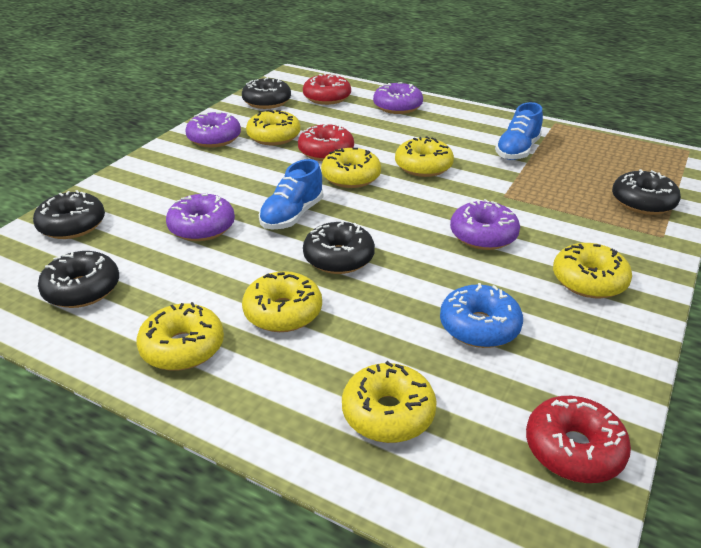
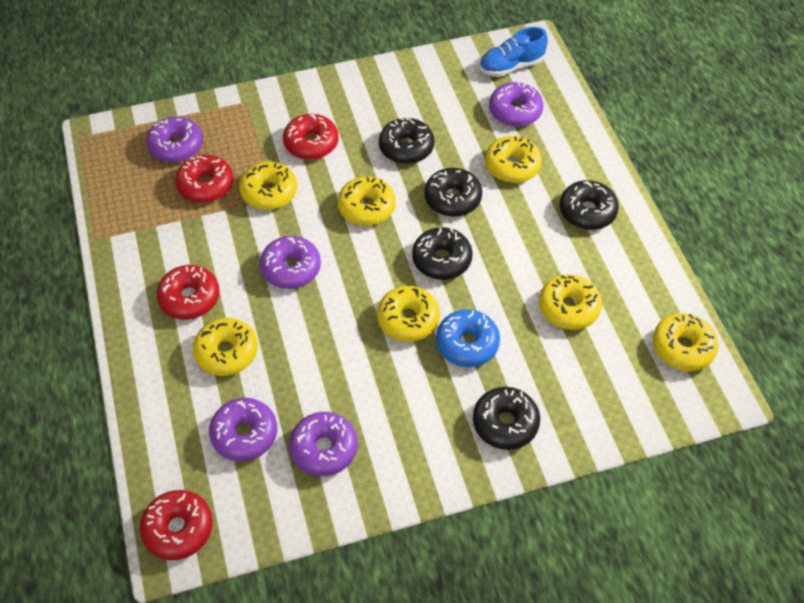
blue shoe: 2 -> 1
purple donut: 4 -> 5
red donut: 3 -> 4

